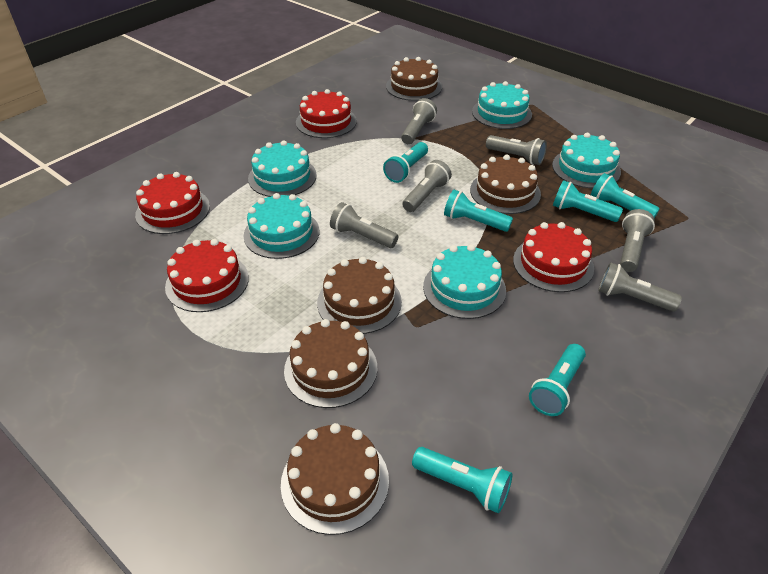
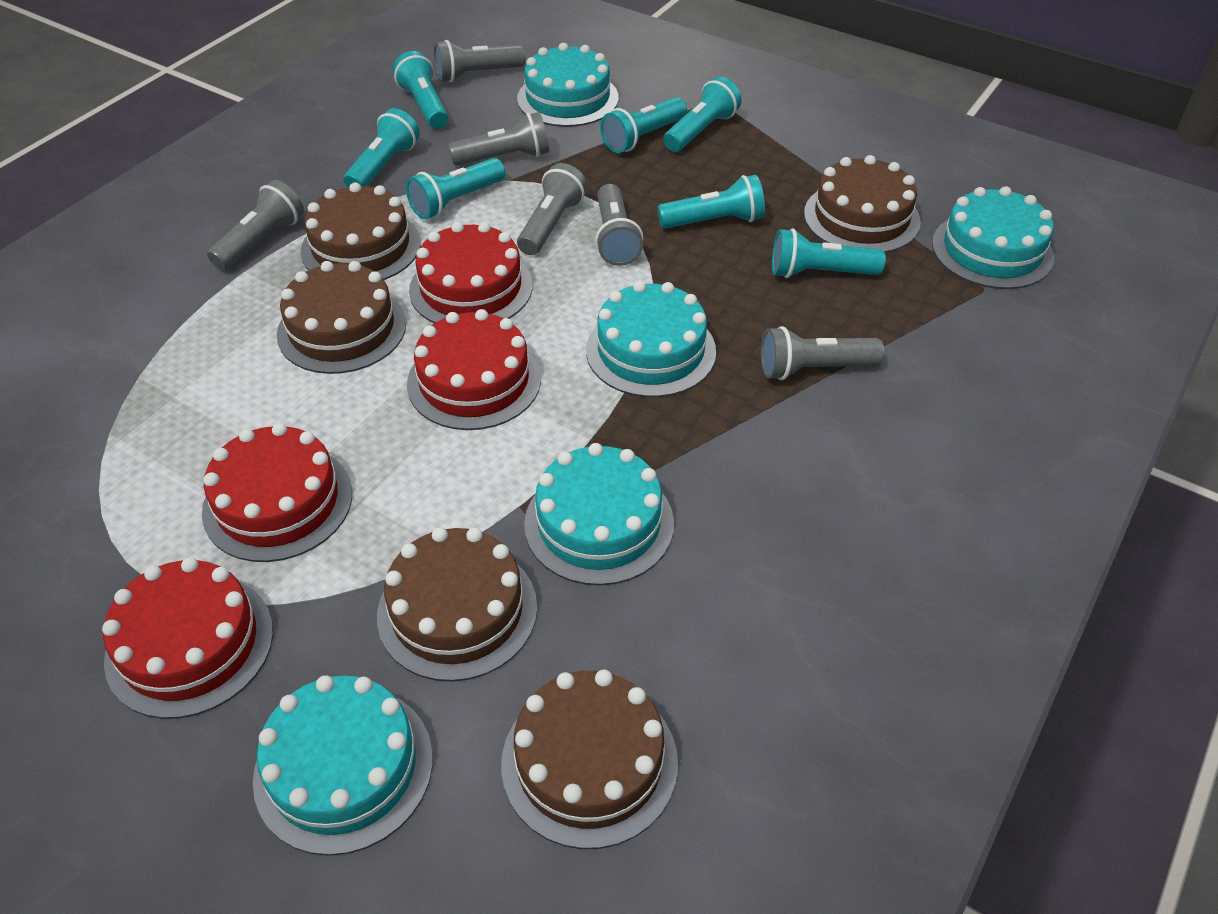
turquoise flashlight: 6 -> 7

